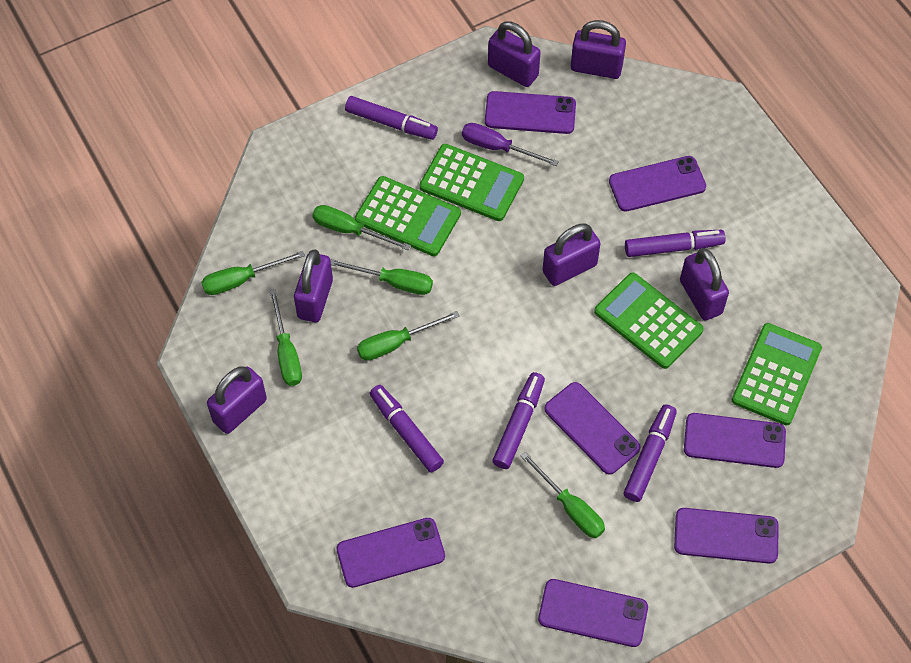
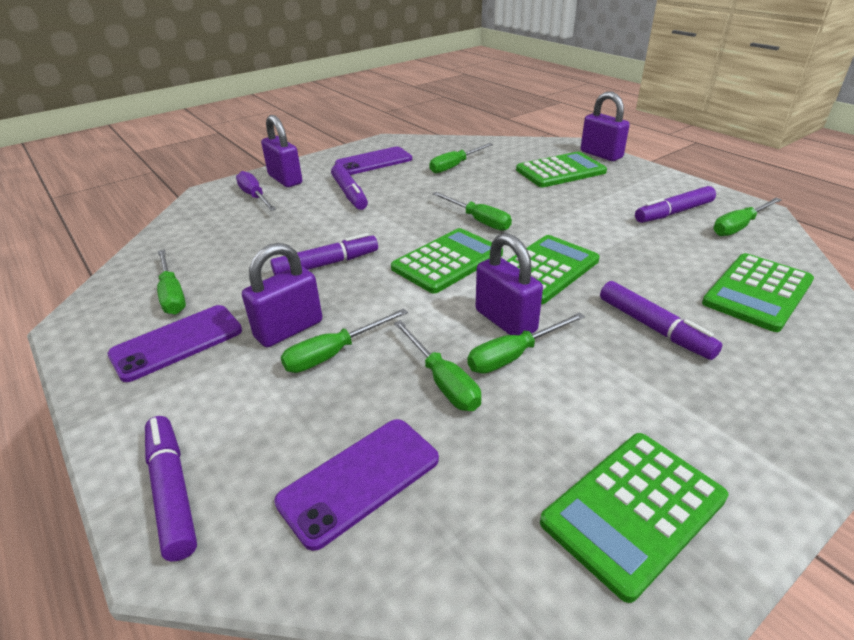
green calculator: 4 -> 5
green screwdriver: 6 -> 7
purple padlock: 6 -> 4
purple phone: 7 -> 3

